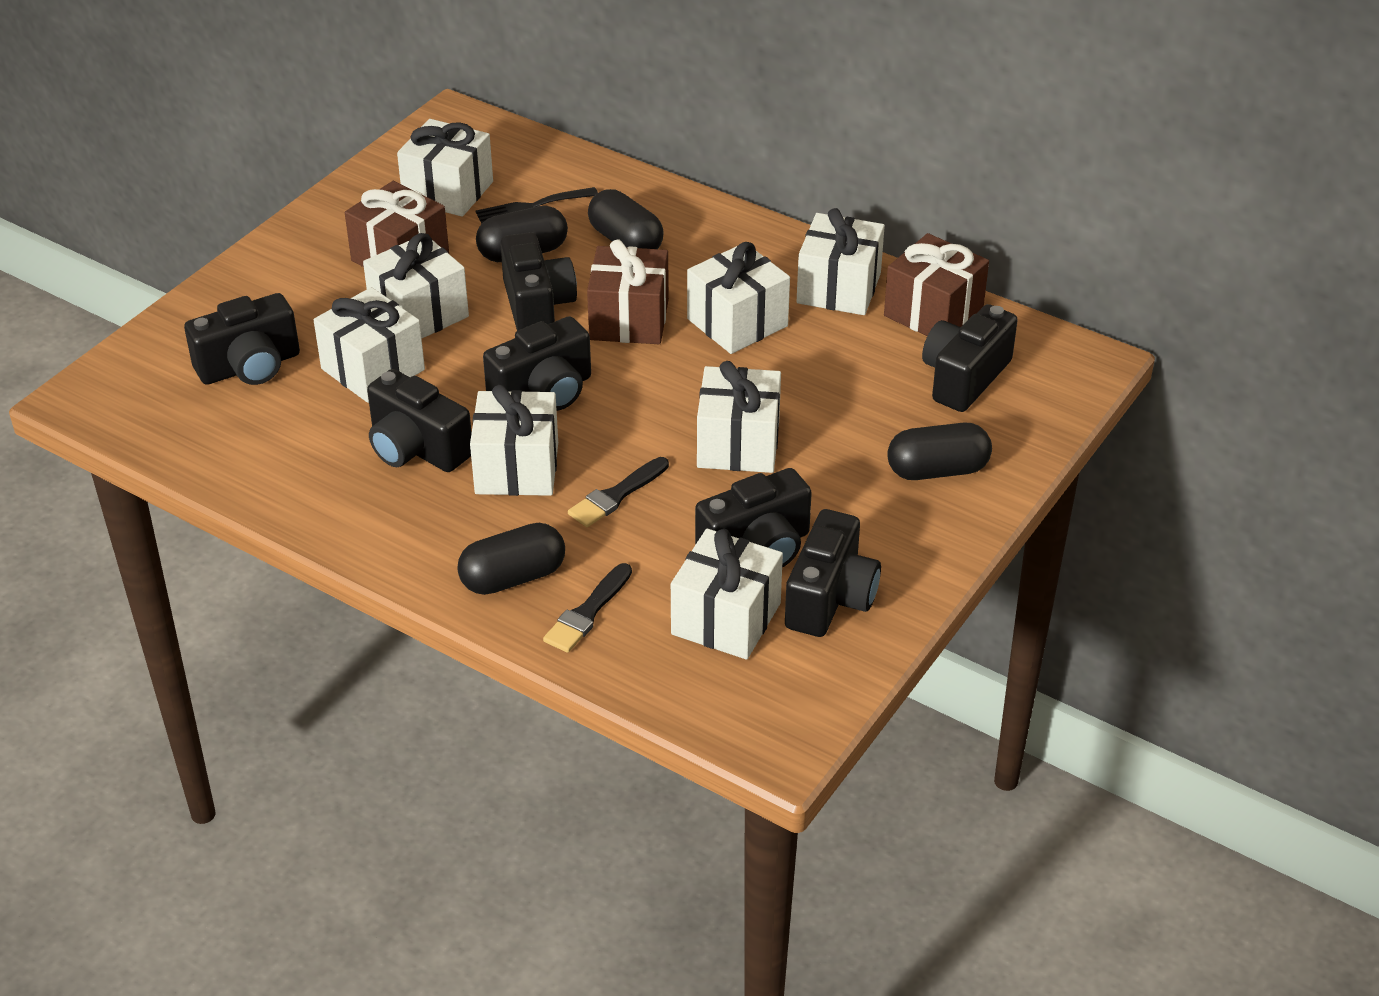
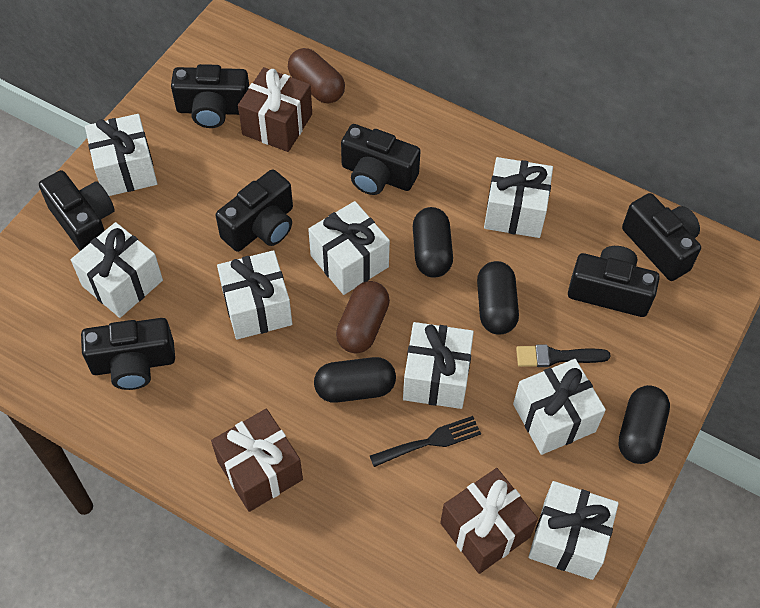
black brush: 2 -> 1
brown capsule: 0 -> 2

